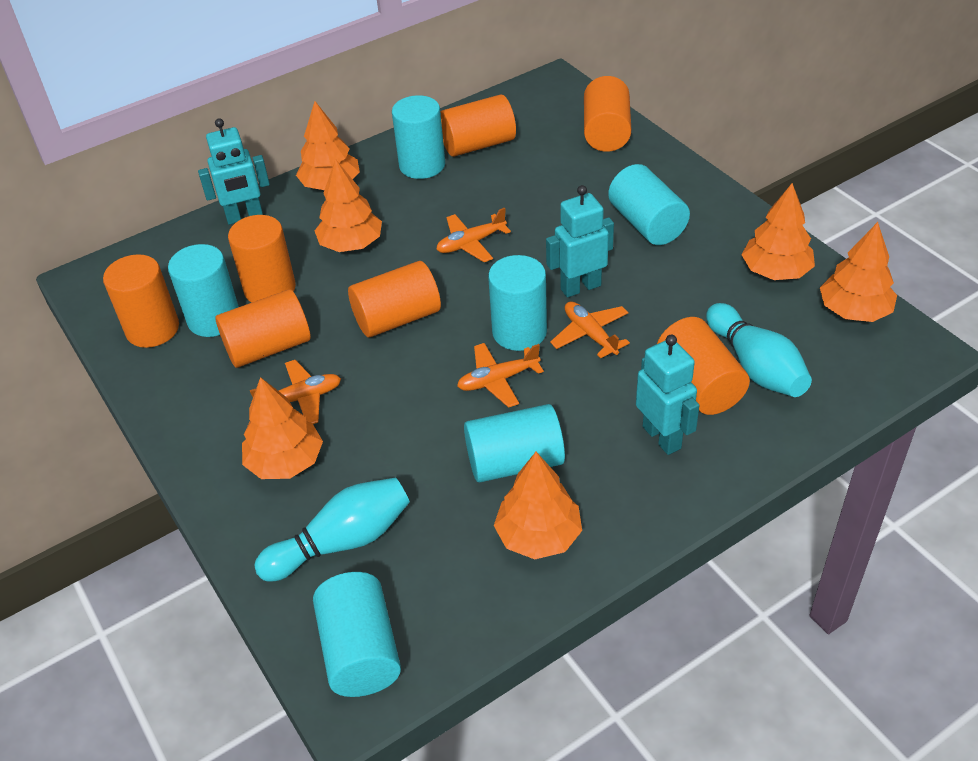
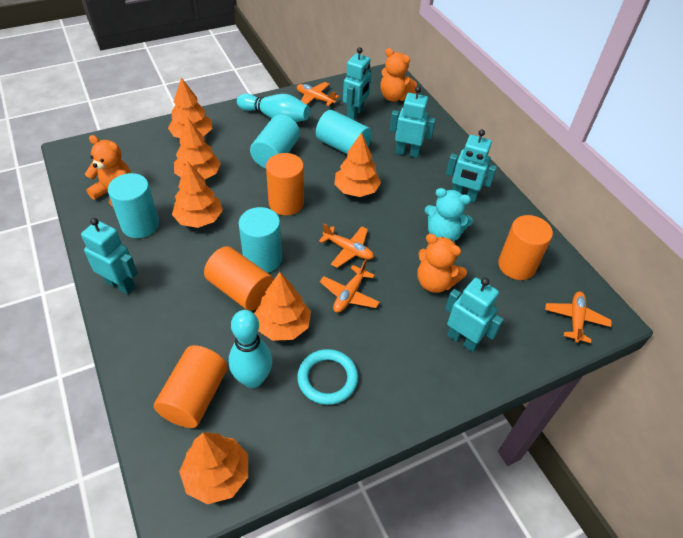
orange cylinder: 7 -> 4
orange teddy bear: 0 -> 3
turquoise cylinder: 6 -> 4
turquoise ring: 0 -> 1
turquoise robot: 3 -> 5
turquoise teddy bear: 0 -> 1

